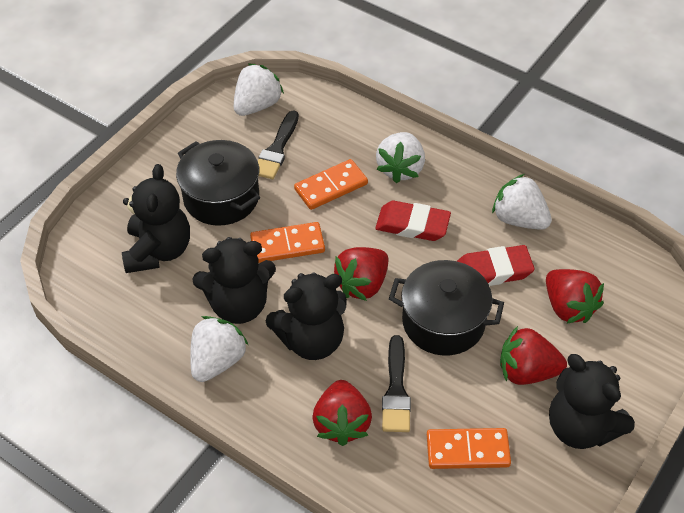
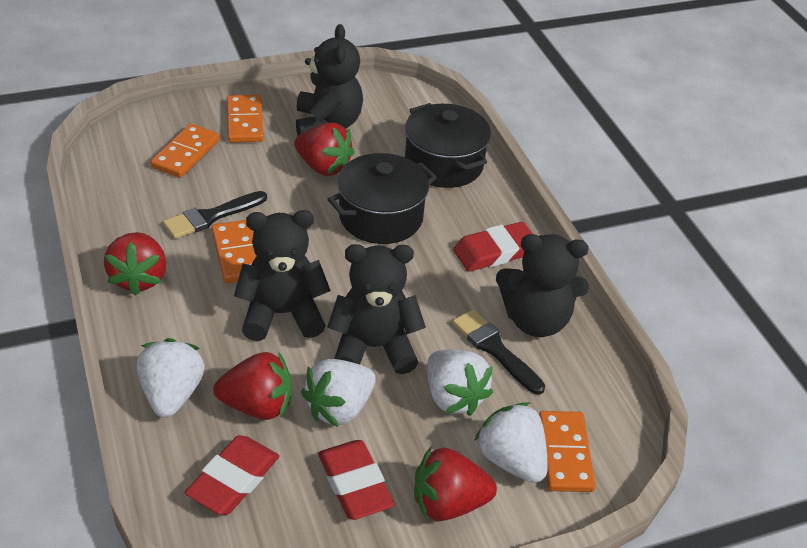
orange domino: 3 -> 4
red eraser: 2 -> 3

